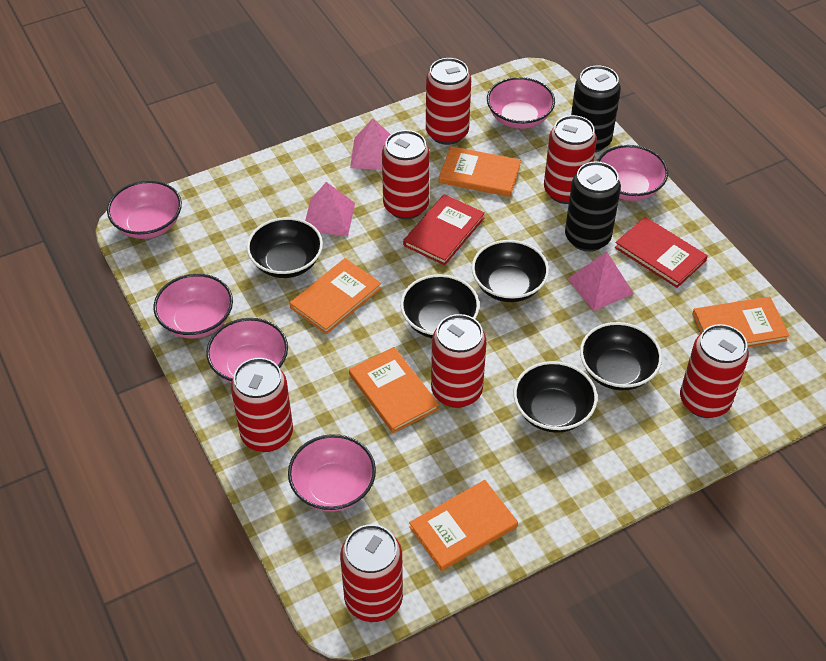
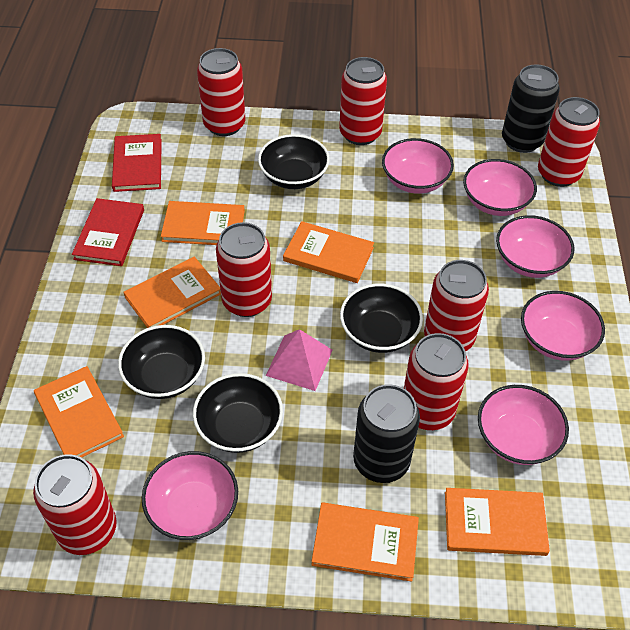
black bowl: 5 -> 4
orange book: 5 -> 6
pink pyramid: 3 -> 1

